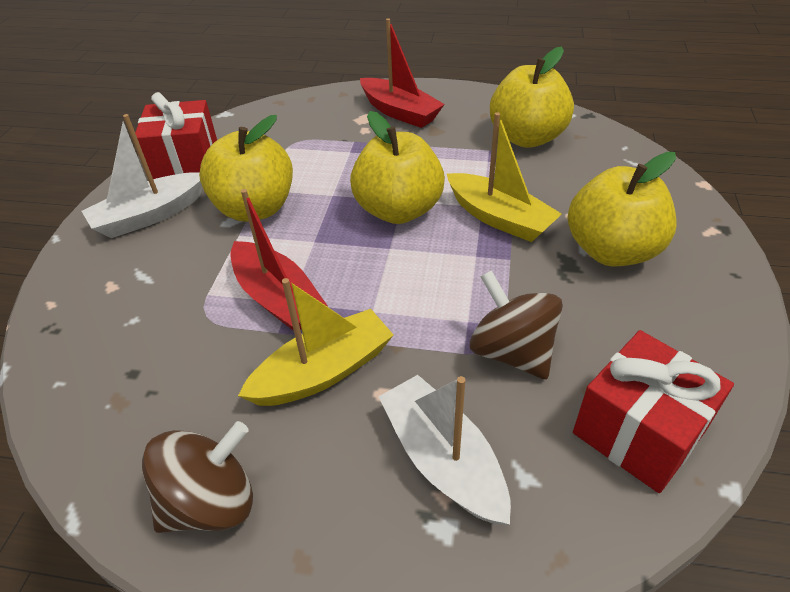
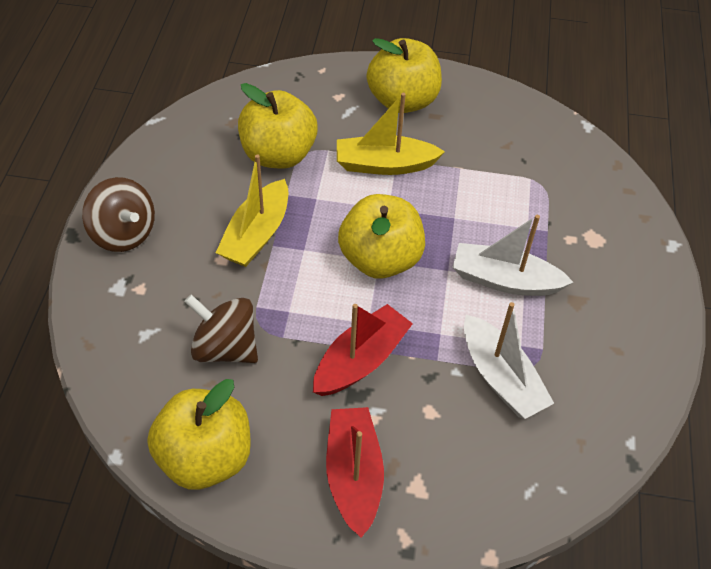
red gift: 2 -> 0

